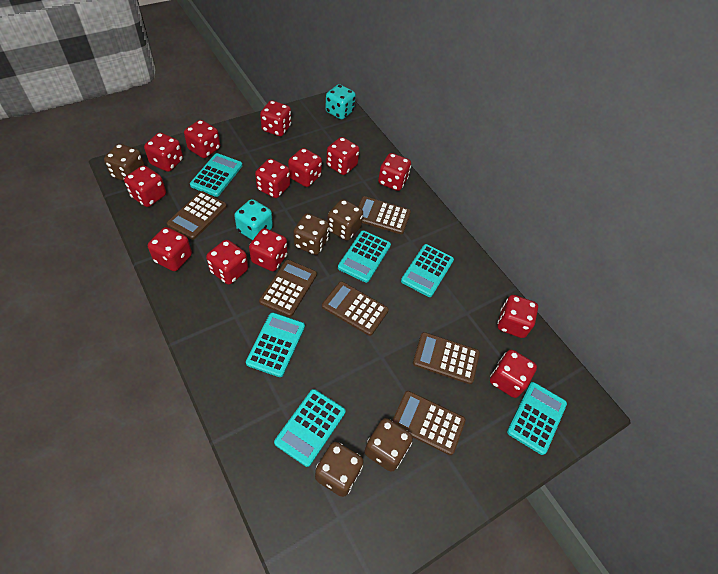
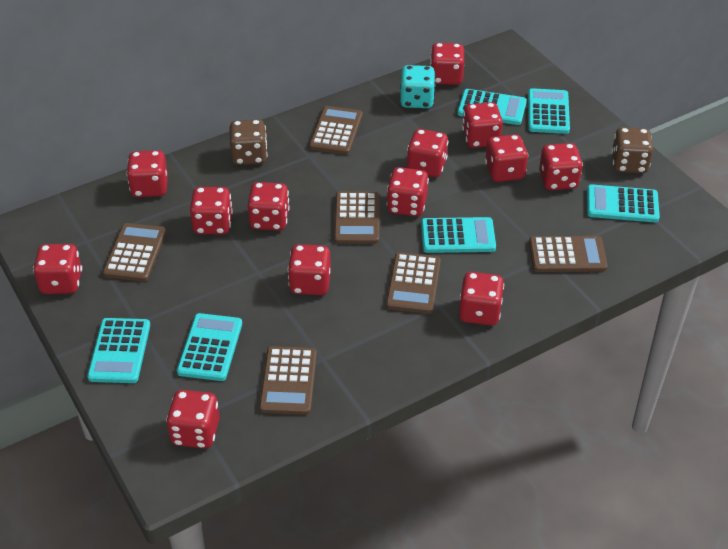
brown dice: 5 -> 2
turquoise dice: 2 -> 1

